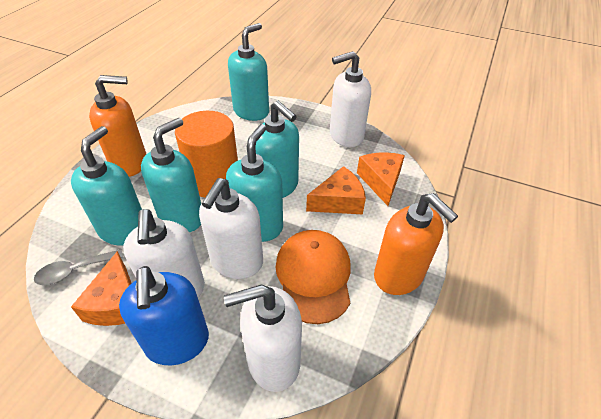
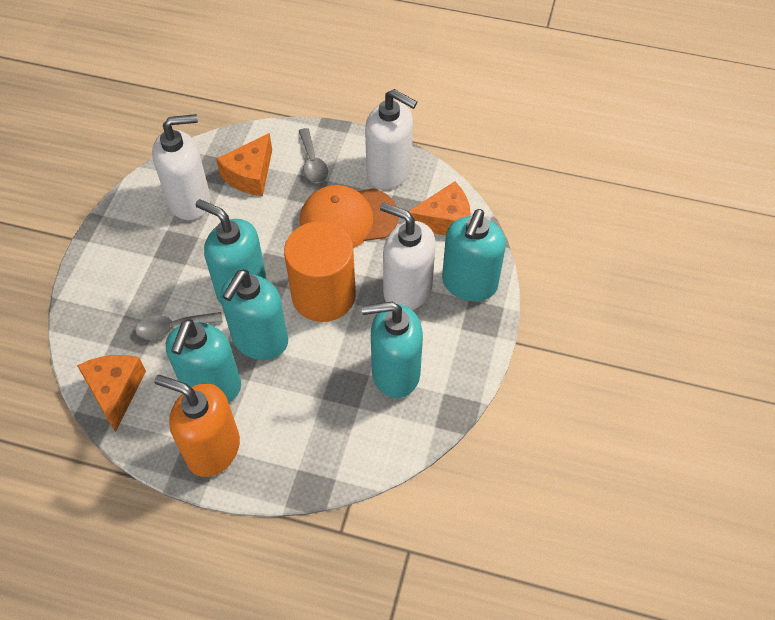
blue soap dispenser: 1 -> 0
grey spoon: 1 -> 2
orange soap dispenser: 2 -> 1
white soap dispenser: 4 -> 3

